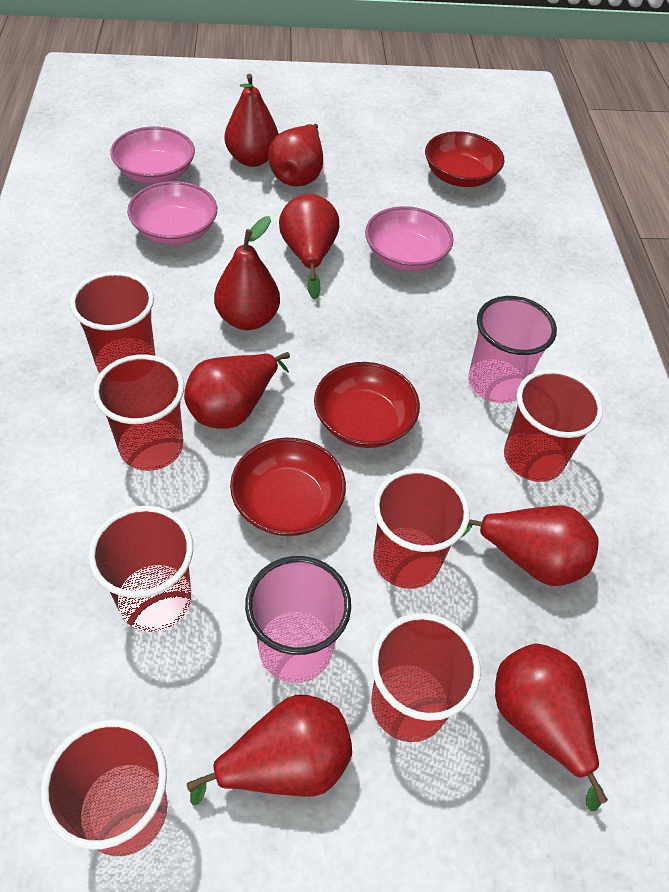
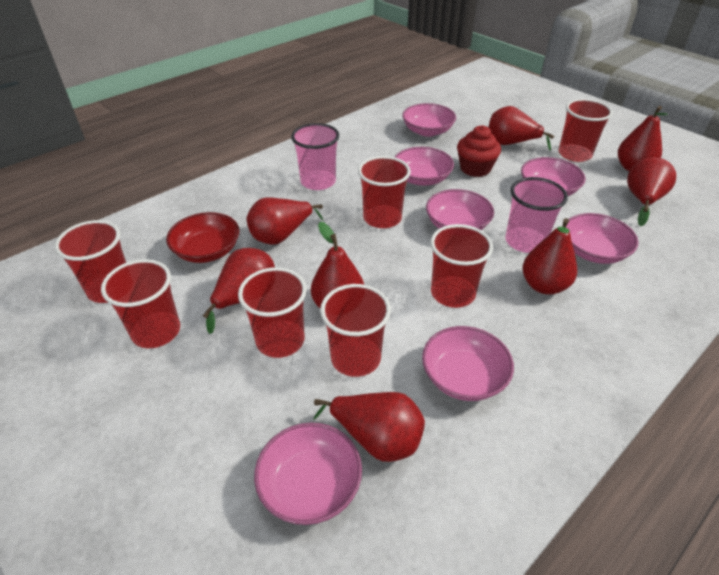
pink bowl: 3 -> 7
red bowl: 3 -> 1
red cupcake: 0 -> 1

